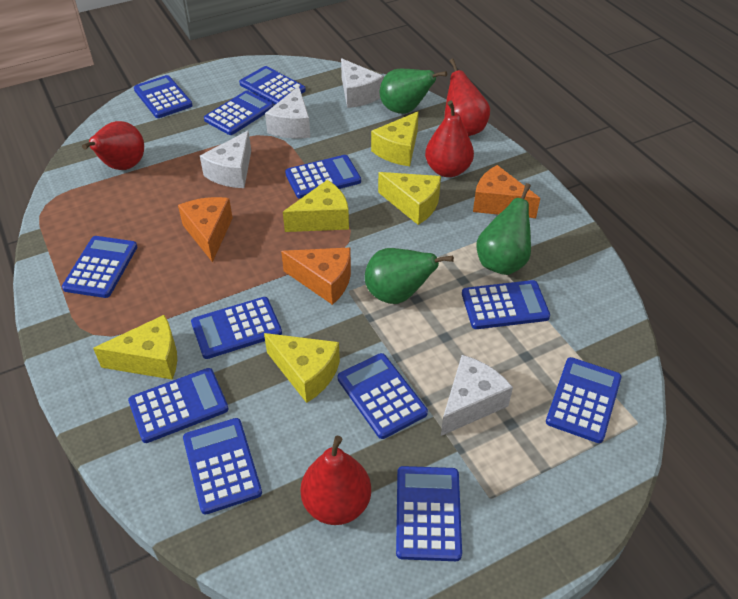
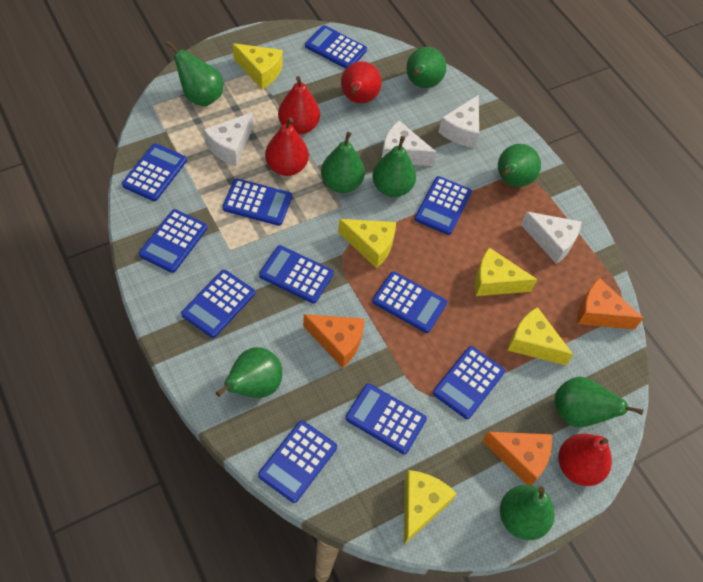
blue calculator: 12 -> 11
green pear: 3 -> 8

